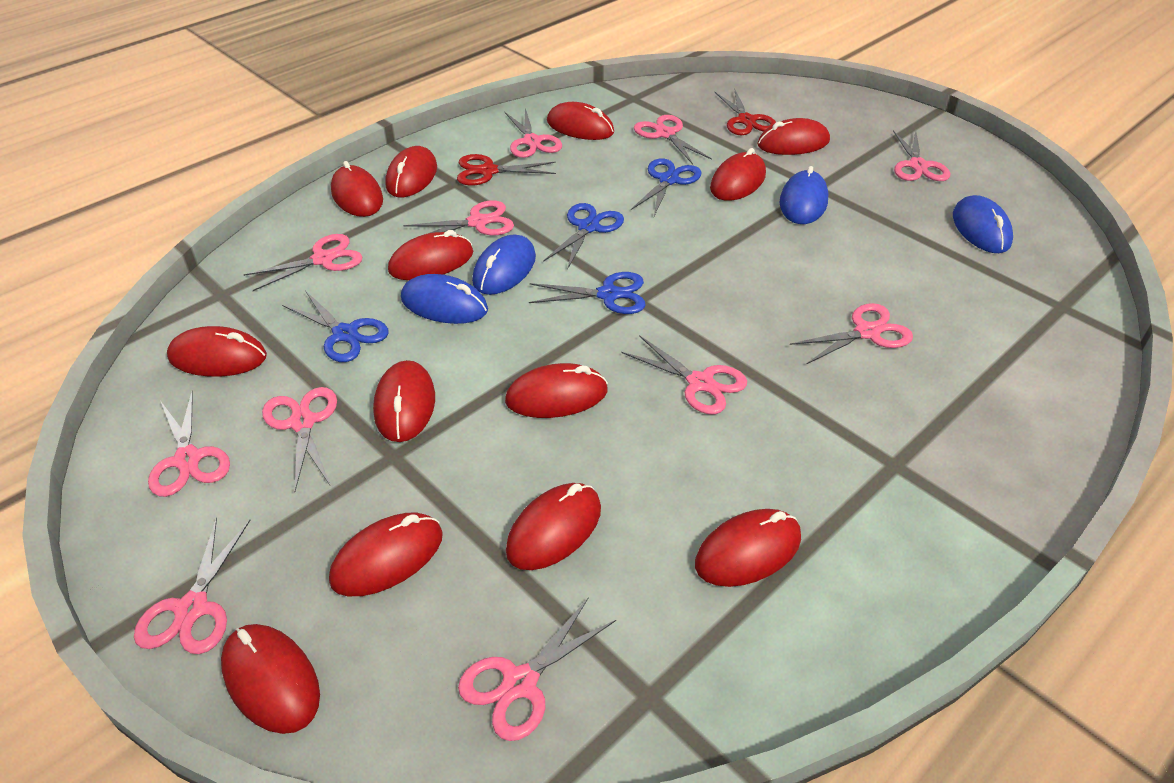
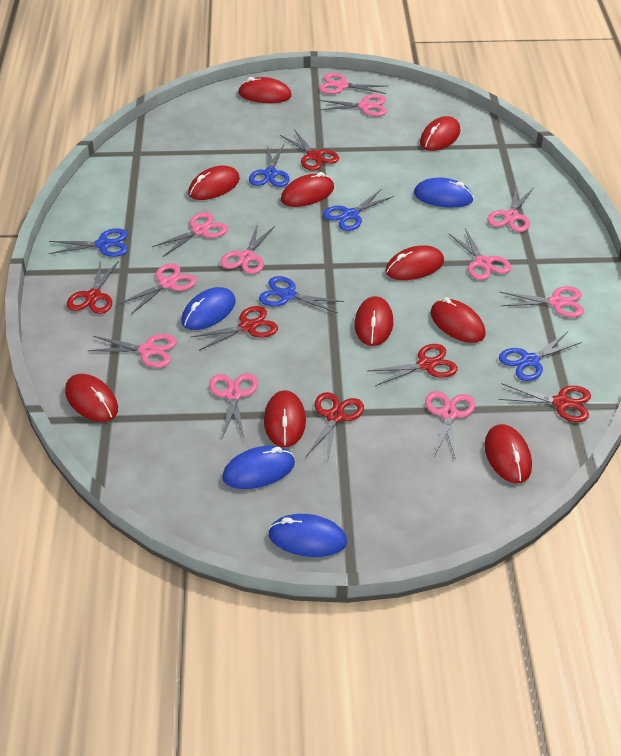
blue scissors: 4 -> 5
red mouse: 13 -> 10
red scissors: 2 -> 6

